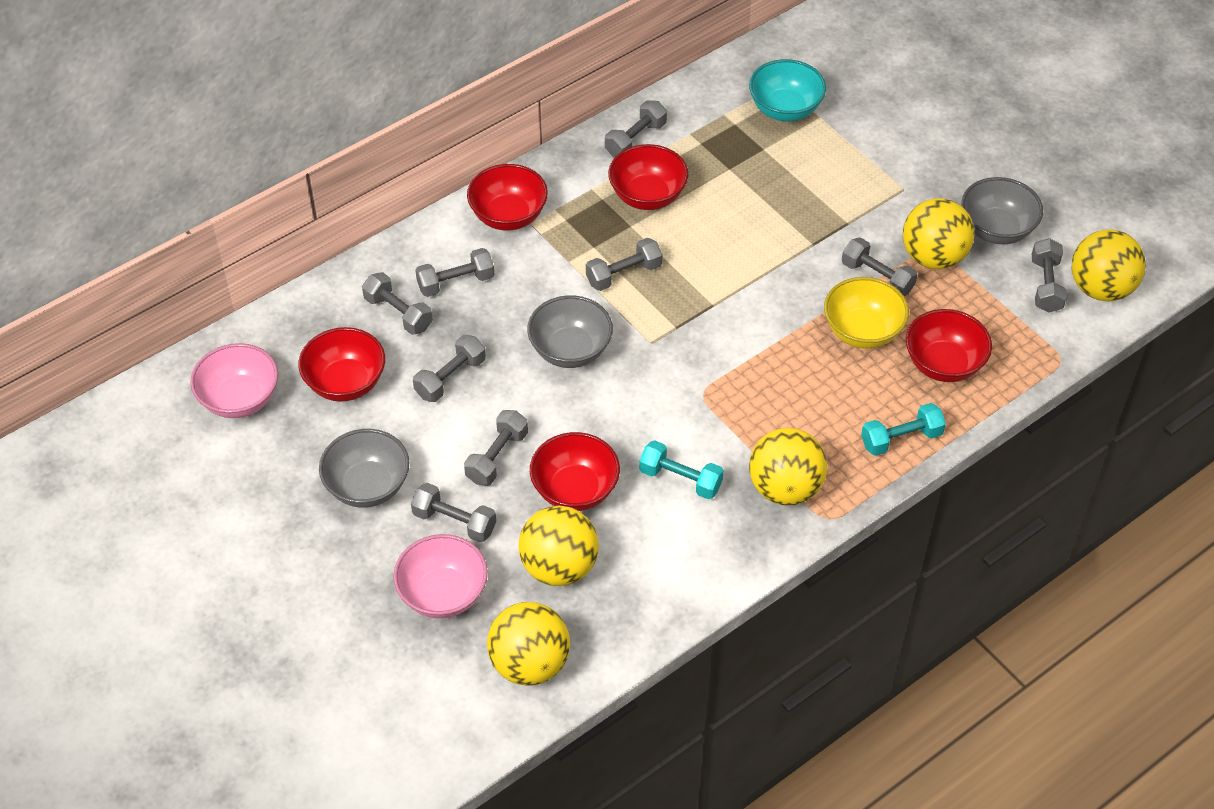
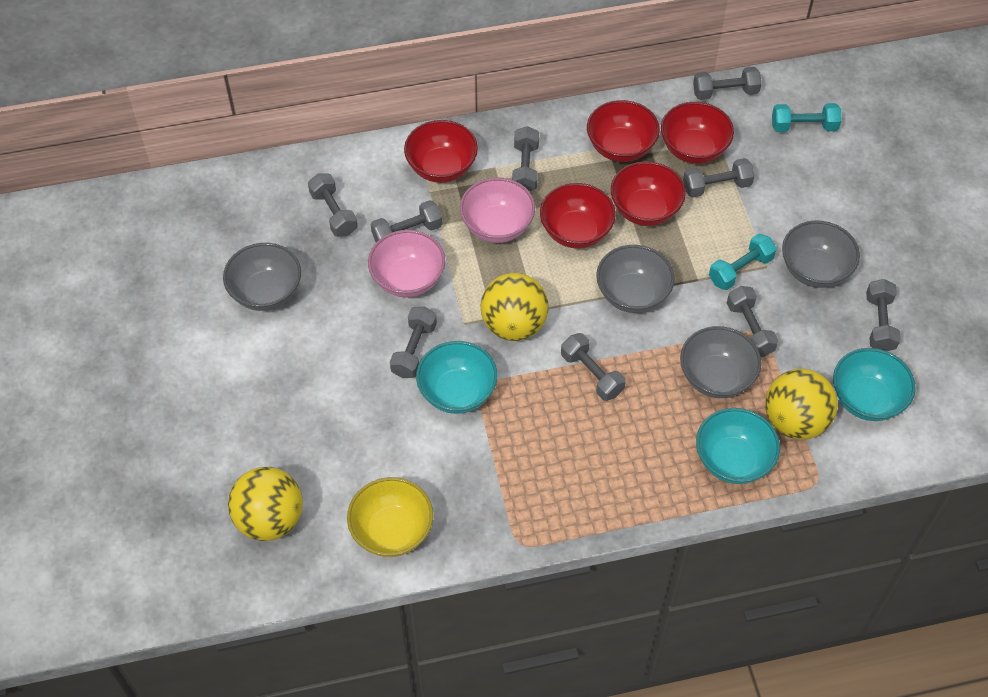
grey bowl: 3 -> 4
turquoise bowl: 1 -> 3
yellow ball: 5 -> 3

